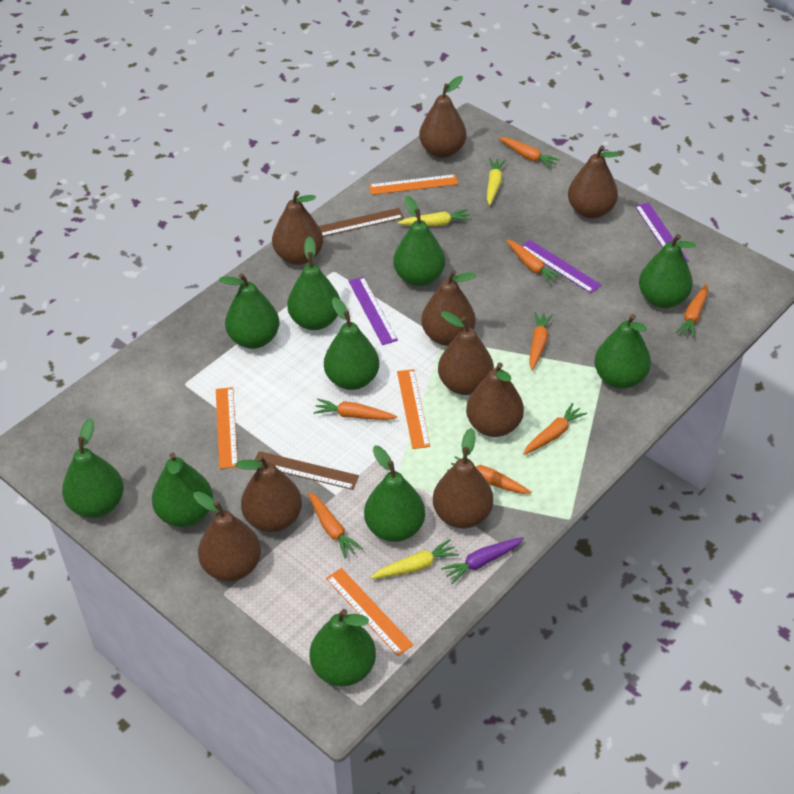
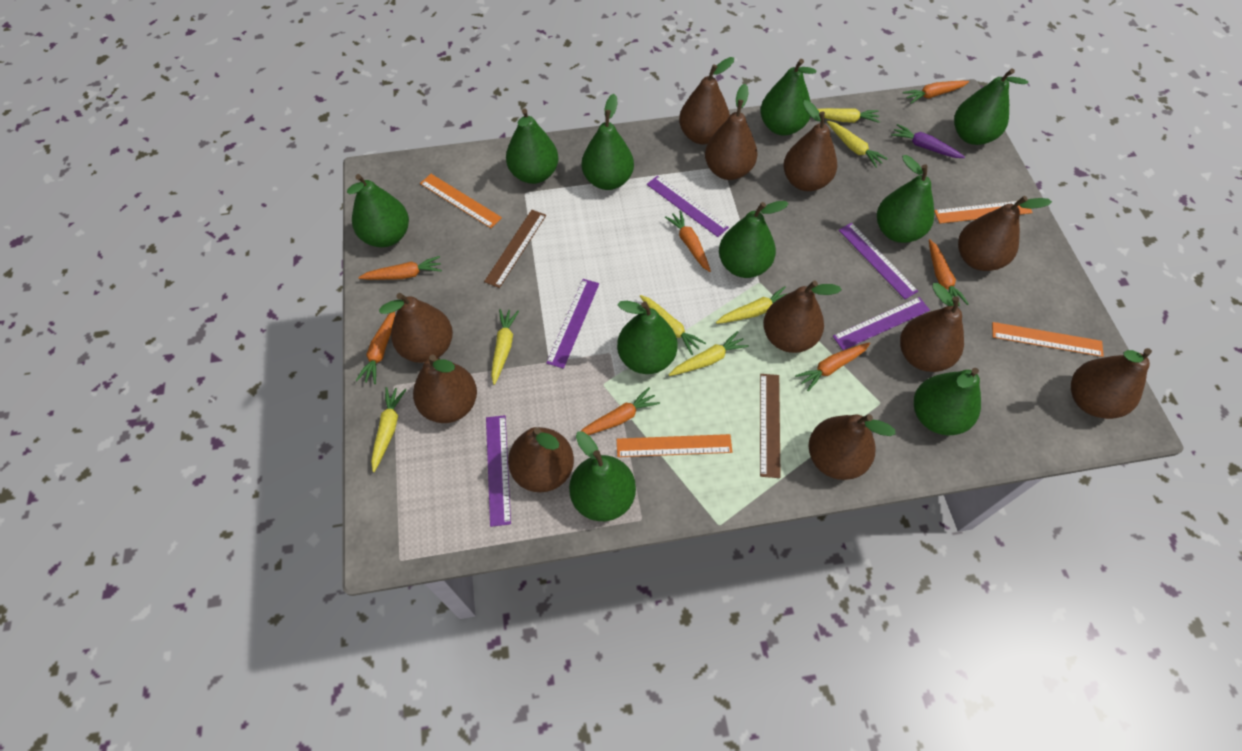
brown pear: 9 -> 11
orange carrot: 8 -> 7
purple ruler: 3 -> 5
yellow carrot: 3 -> 7

